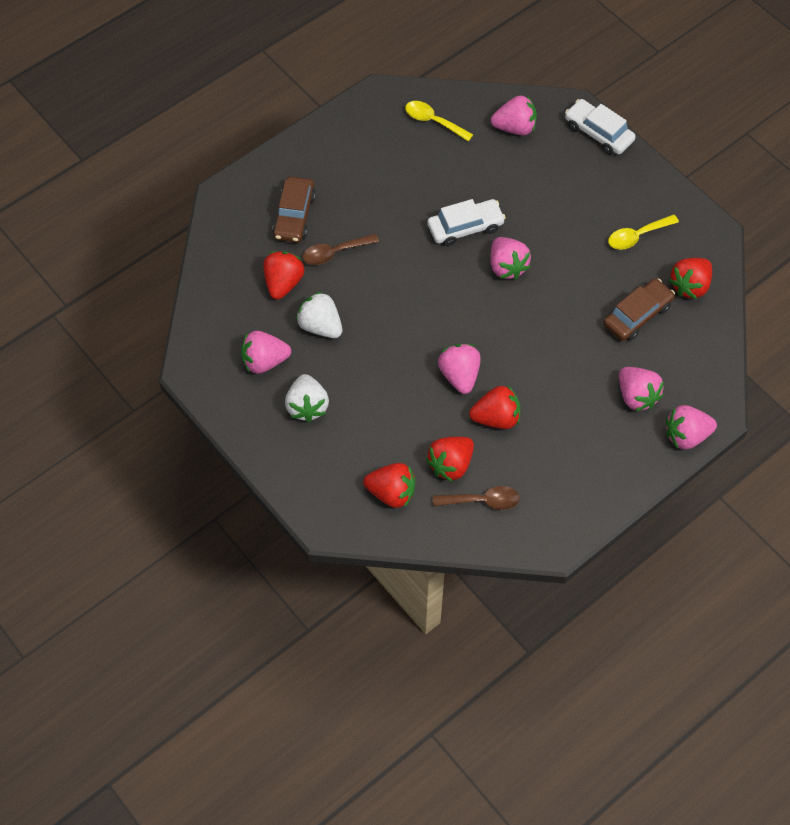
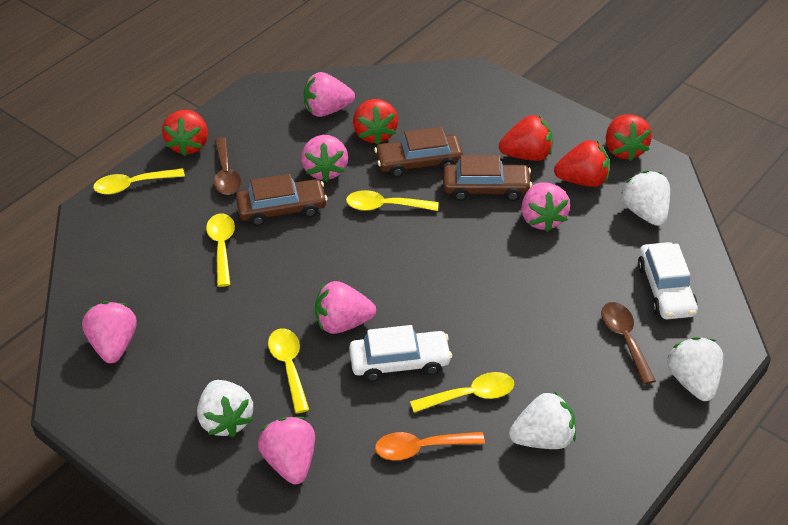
brown car: 2 -> 3
orange spoon: 0 -> 1
white strawberry: 2 -> 4
yellow spoon: 2 -> 5

